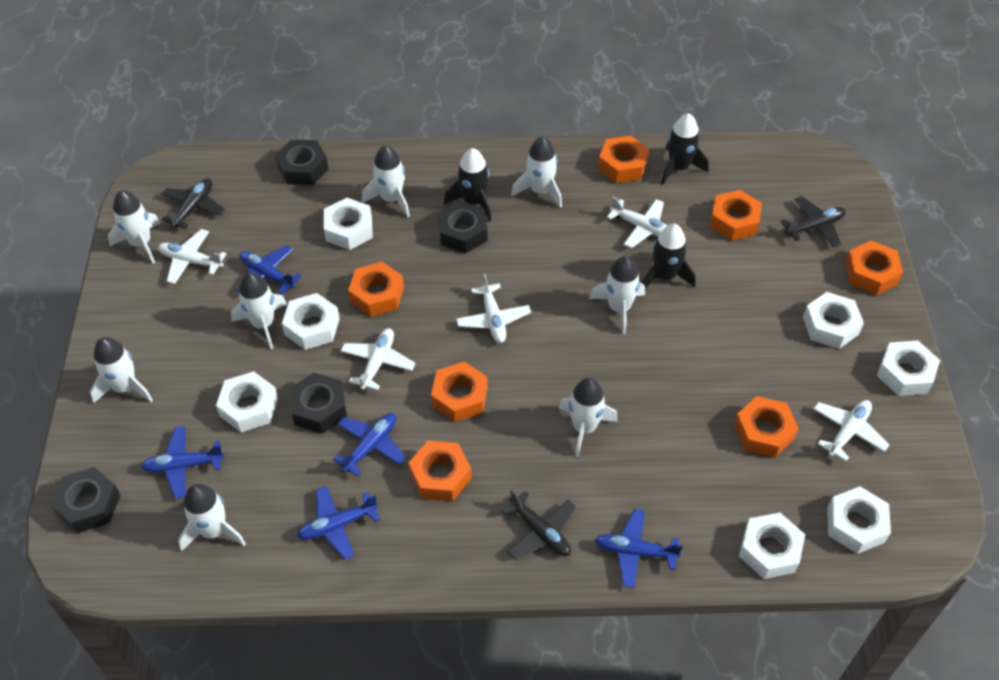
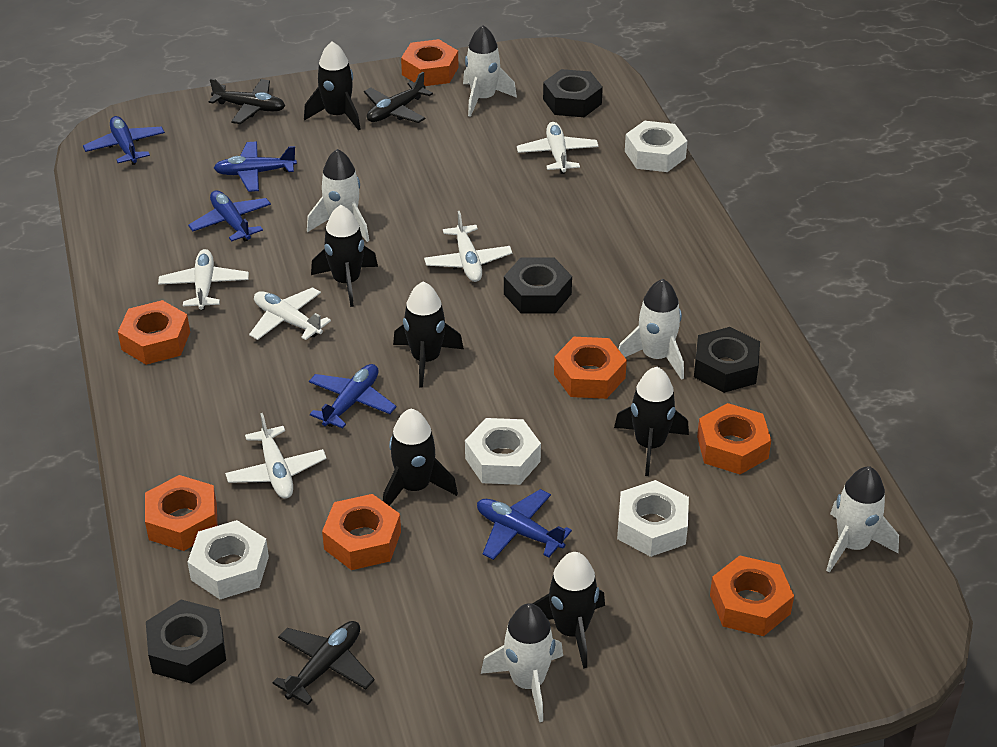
black rocket: 3 -> 6
white nut: 7 -> 4
white rocket: 8 -> 5

